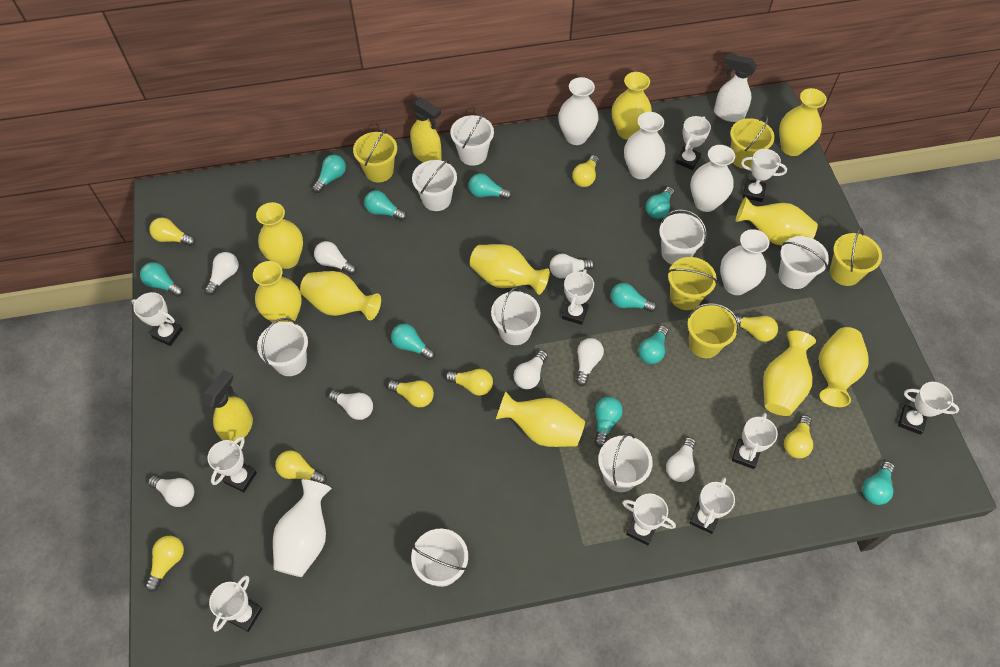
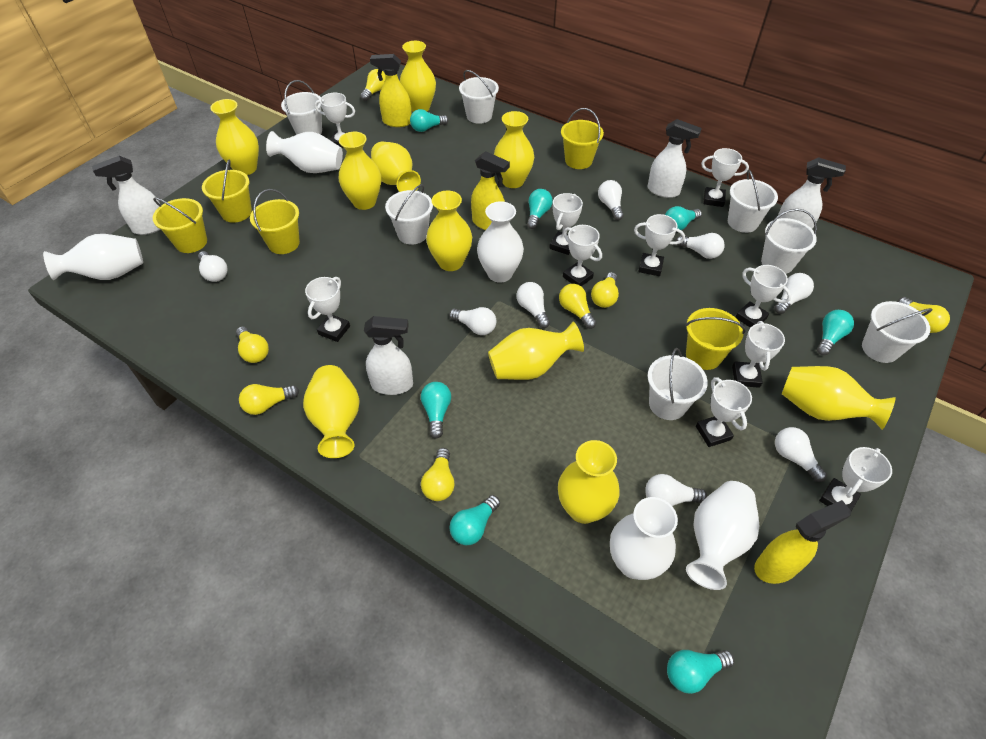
turquoise light bulb: 10 -> 7
white bucket: 8 -> 7
white spray bottle: 1 -> 4
yellow light bulb: 8 -> 7
yellow spray bottle: 2 -> 3

